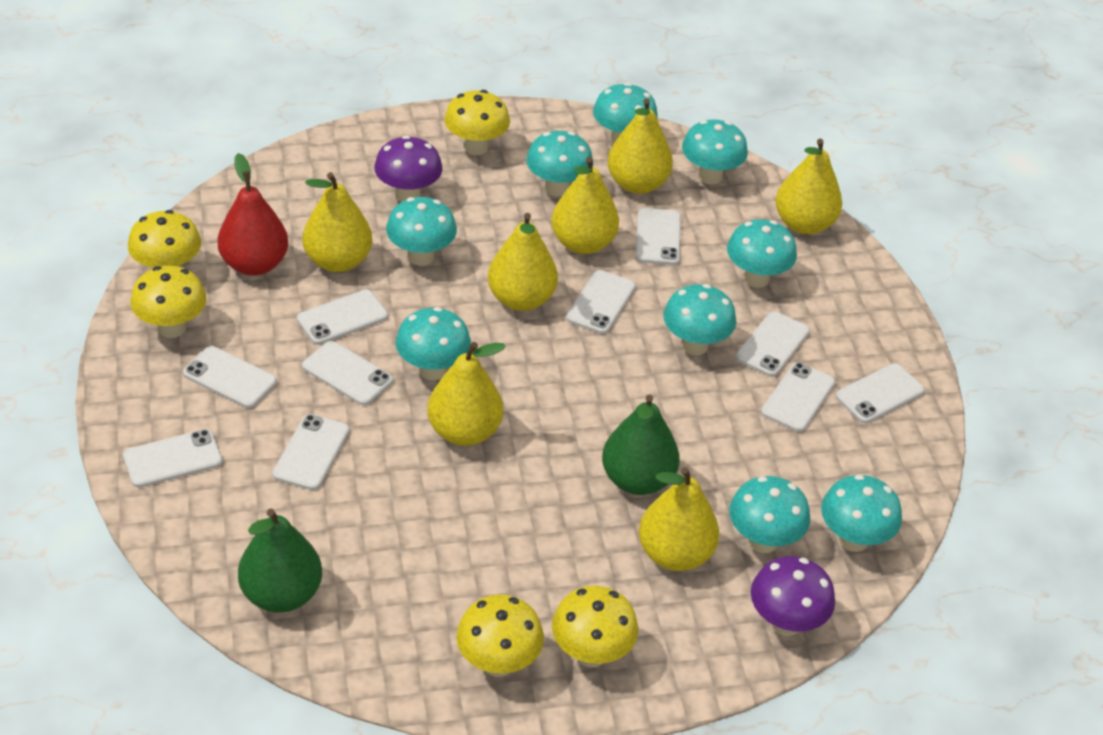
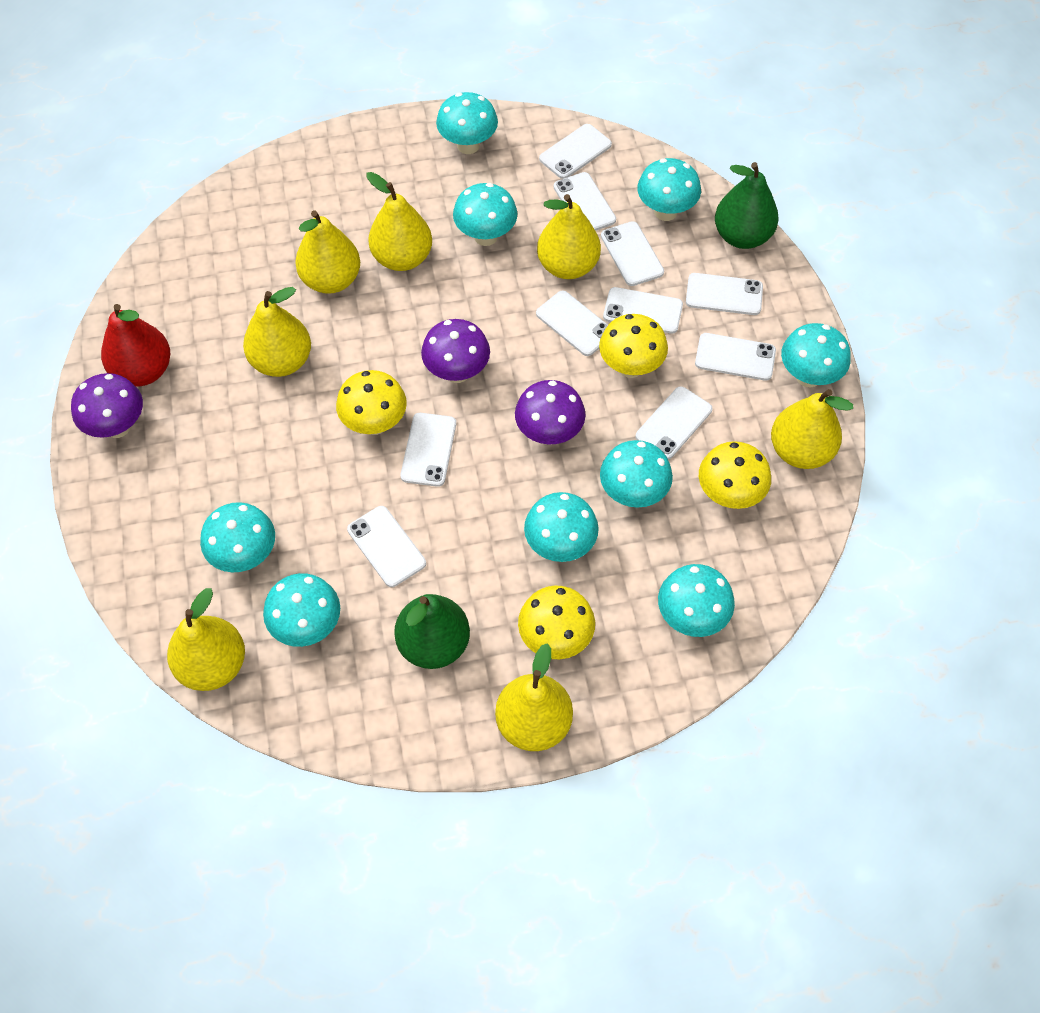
purple mushroom: 2 -> 3
yellow mushroom: 5 -> 4

